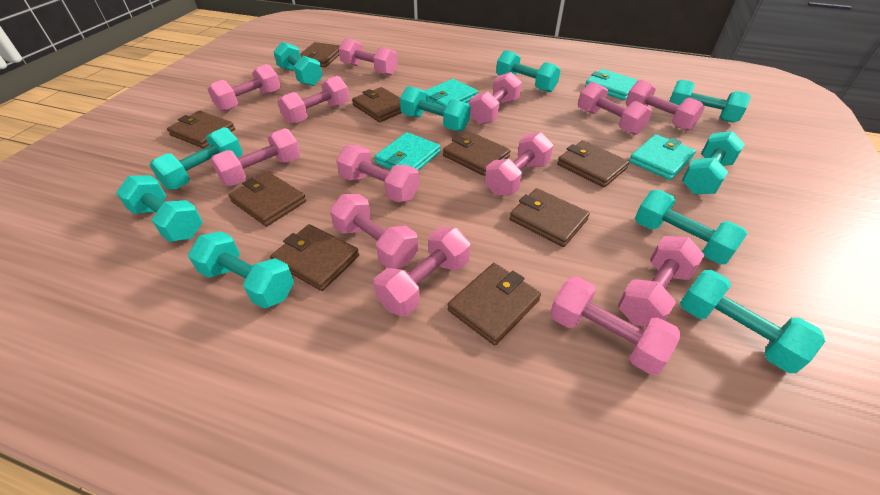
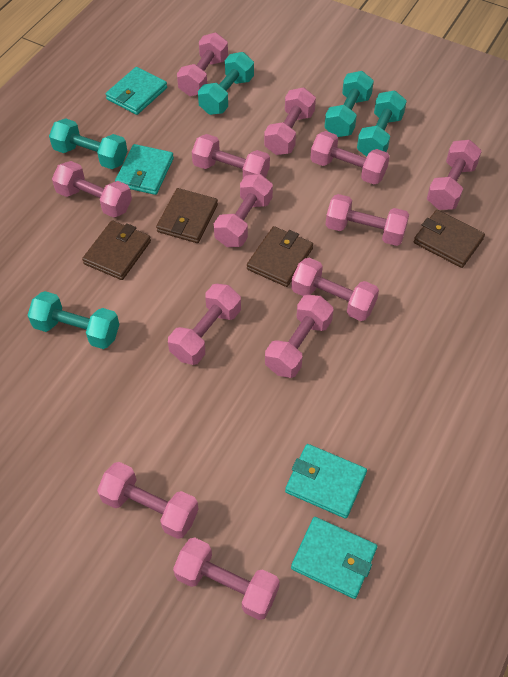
brown wallet: 9 -> 4
turquoise dumbbell: 10 -> 5

